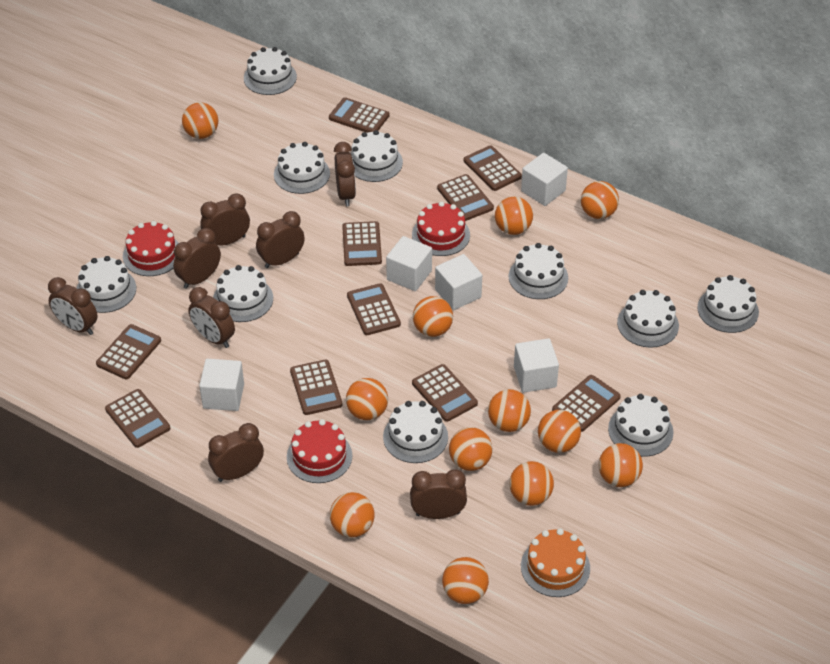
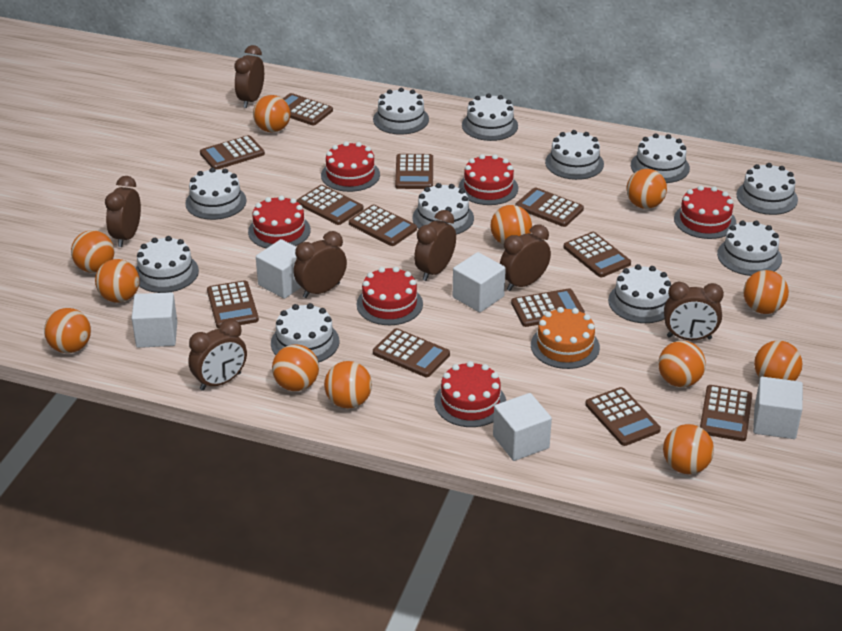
brown calculator: 10 -> 12
brown clock: 8 -> 7
red cake: 3 -> 6
white cake: 10 -> 11

